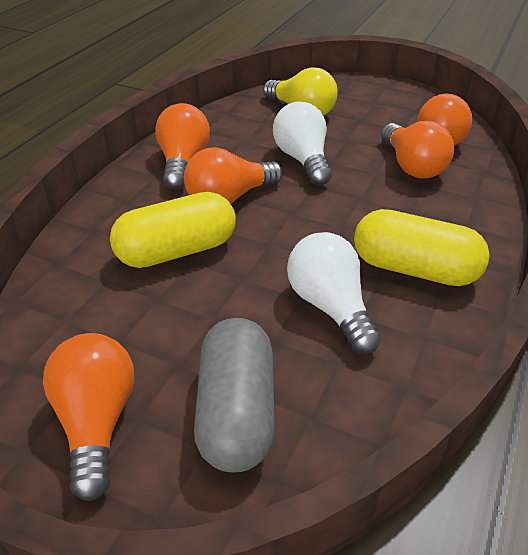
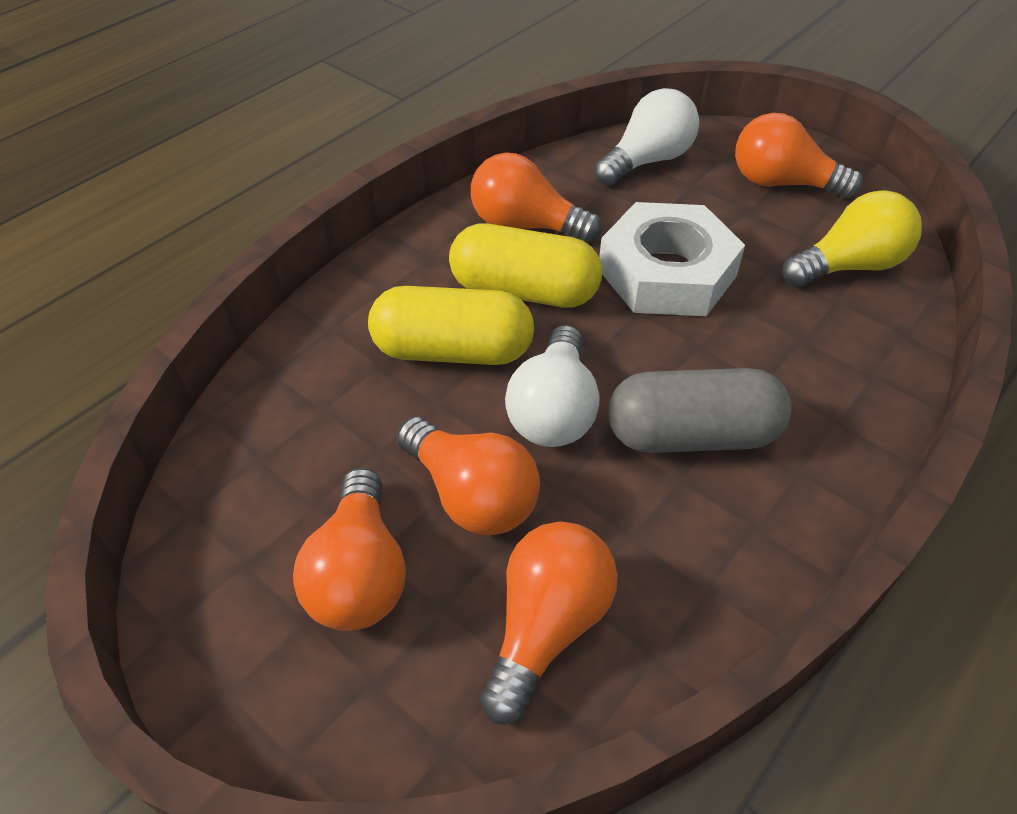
white nut: 0 -> 1

